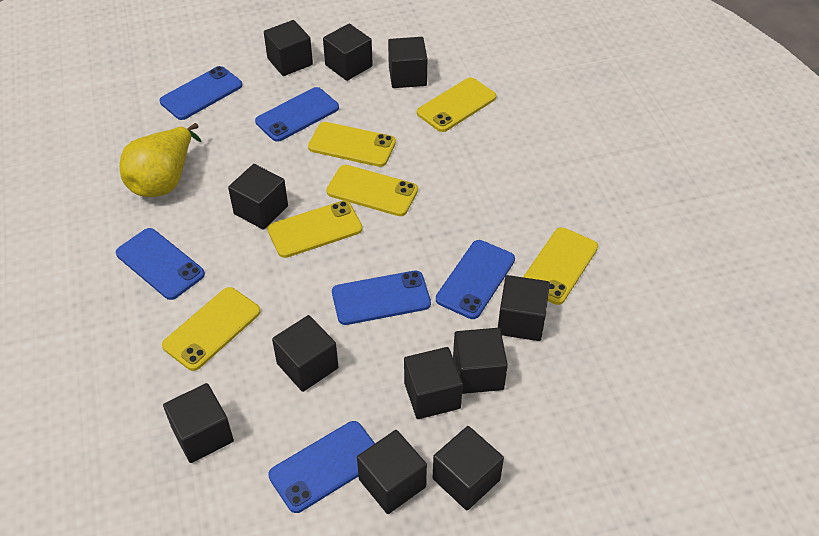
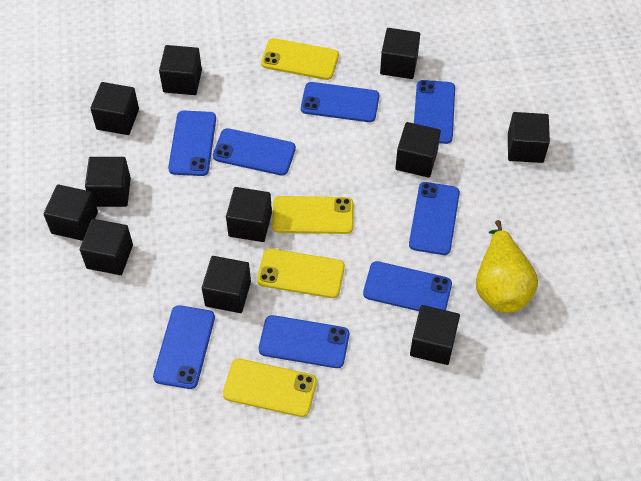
blue phone: 6 -> 8
yellow phone: 6 -> 4

